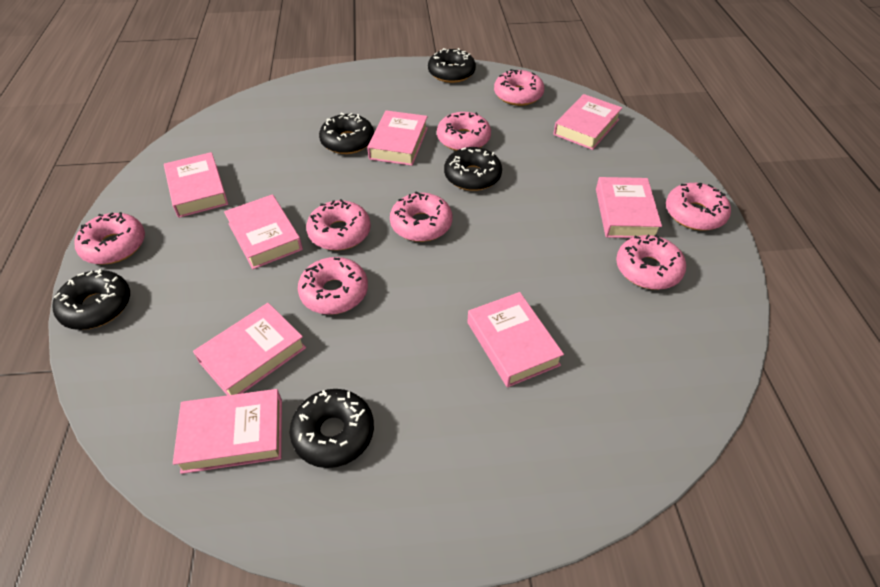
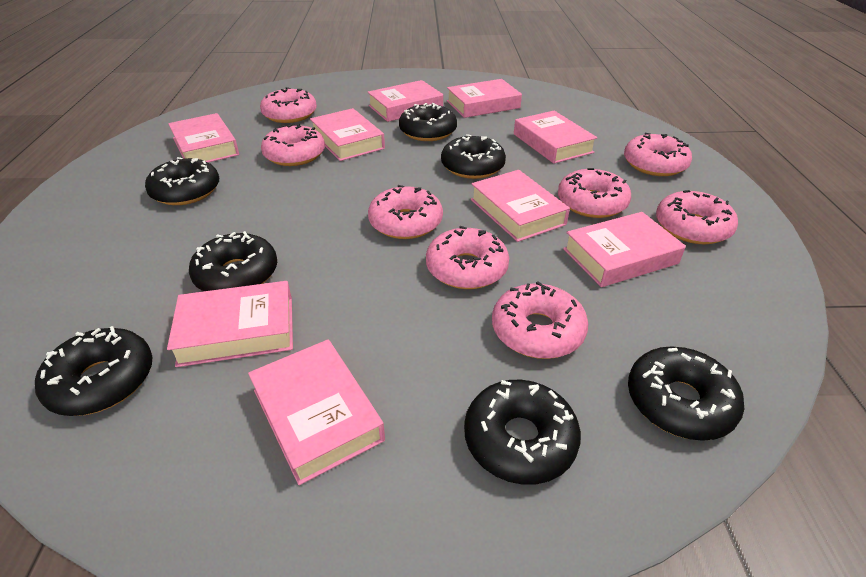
black donut: 5 -> 7
pink book: 8 -> 9

